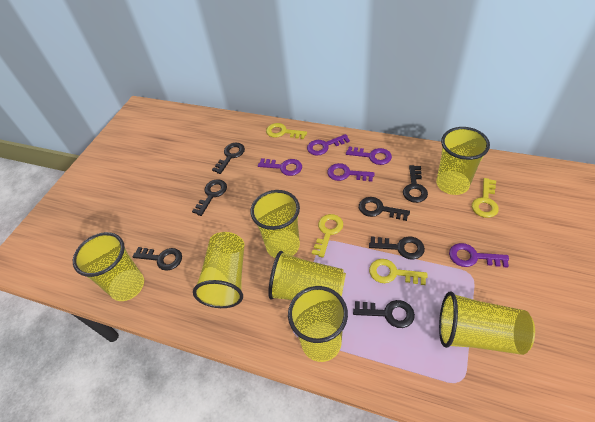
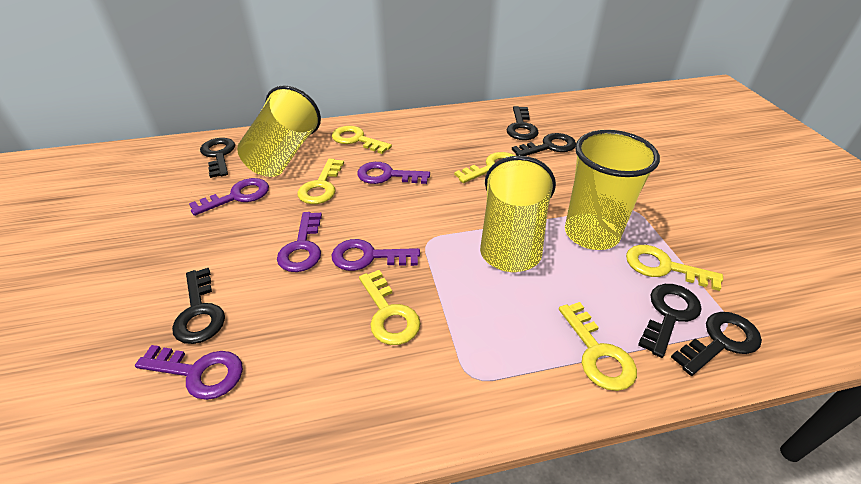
black key: 7 -> 6
yellow cup: 7 -> 3
yellow key: 4 -> 6

